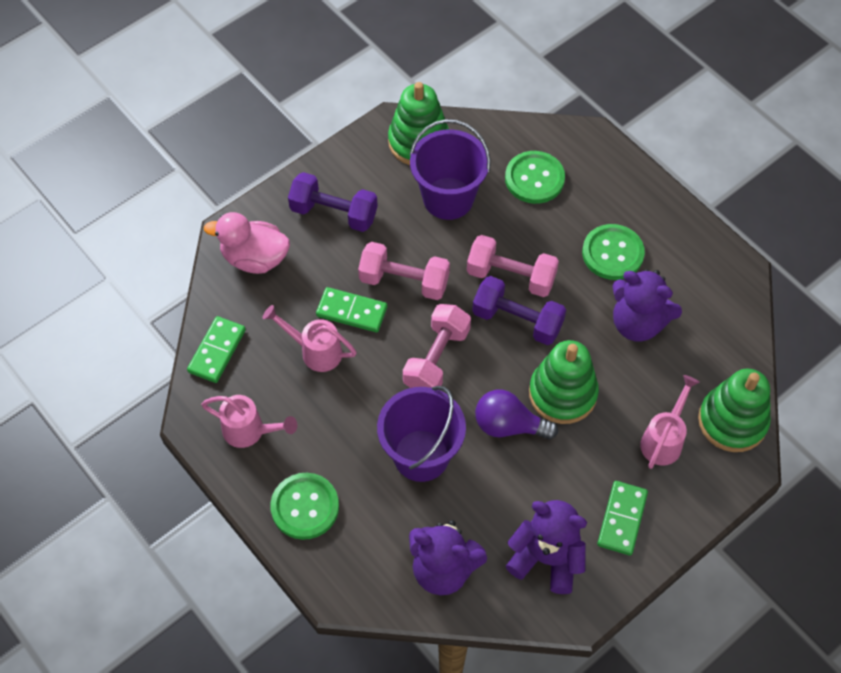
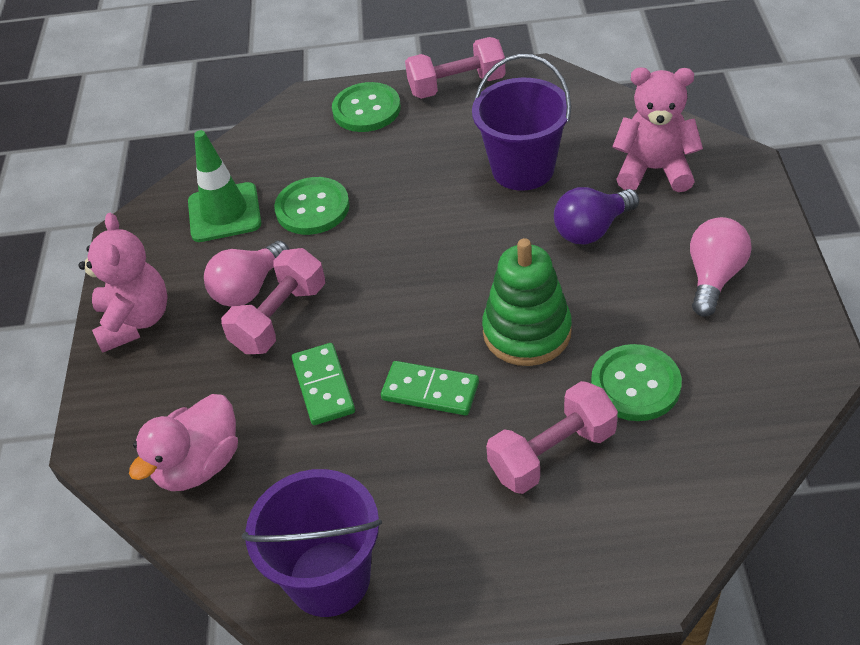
green domino: 3 -> 2
green stacking toy: 3 -> 1
green traffic cone: 0 -> 1
pink light bulb: 0 -> 2
pink teddy bear: 0 -> 2
pink watering can: 3 -> 0
purple dumbbell: 2 -> 0
purple teddy bear: 3 -> 0

